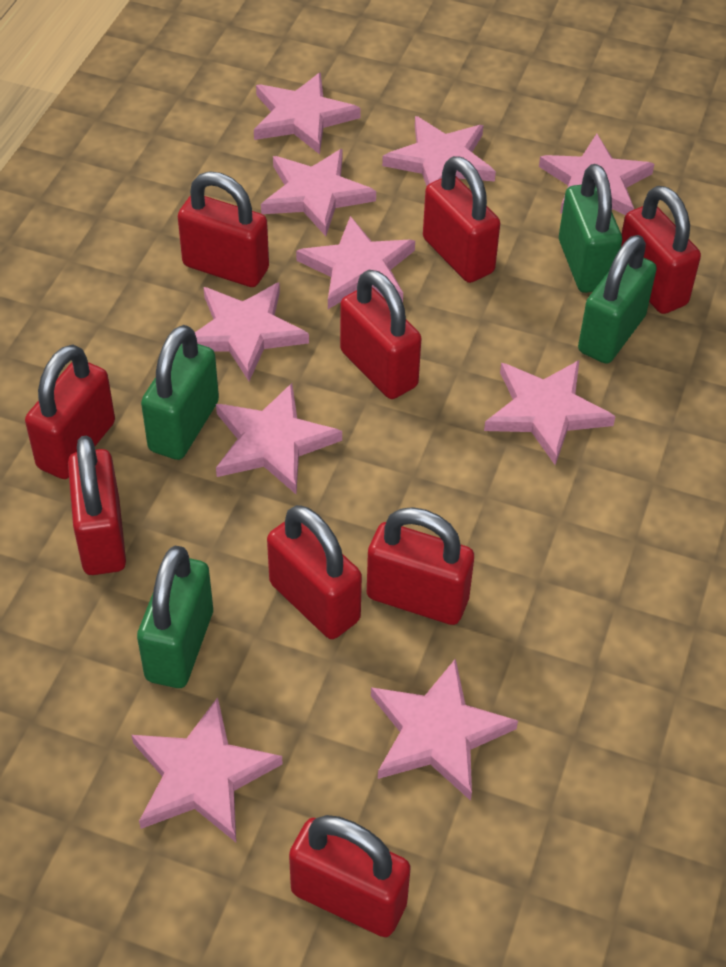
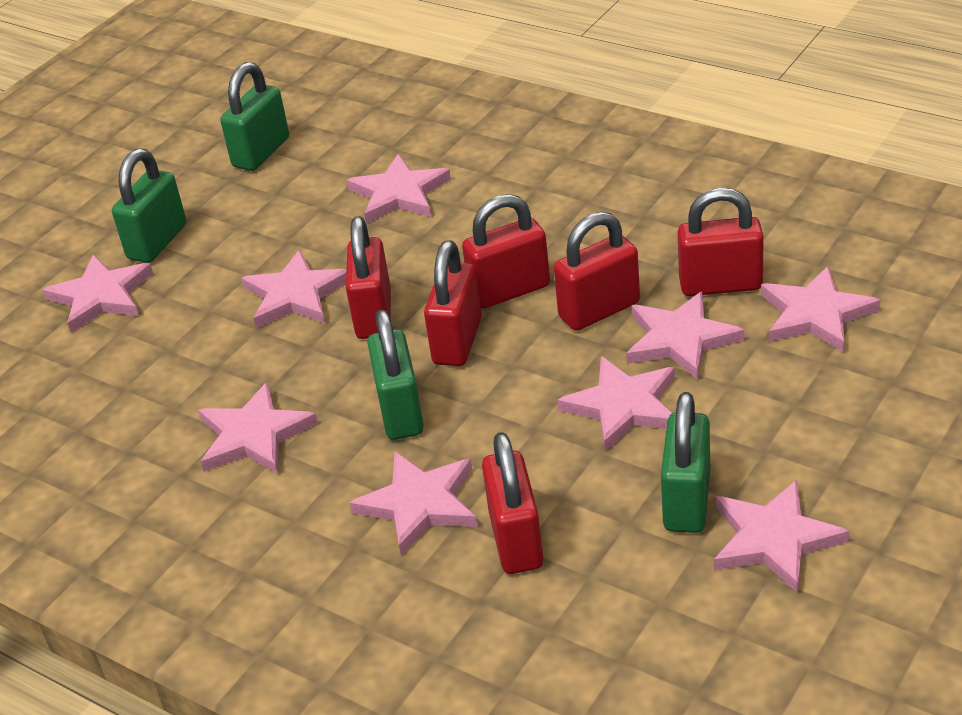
pink star: 10 -> 9
red padlock: 9 -> 6

